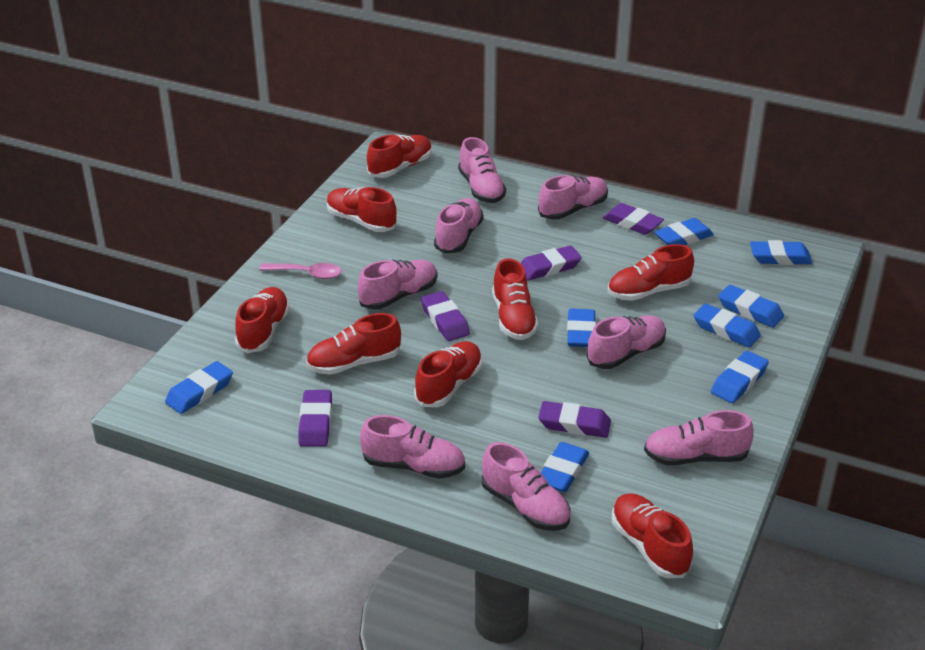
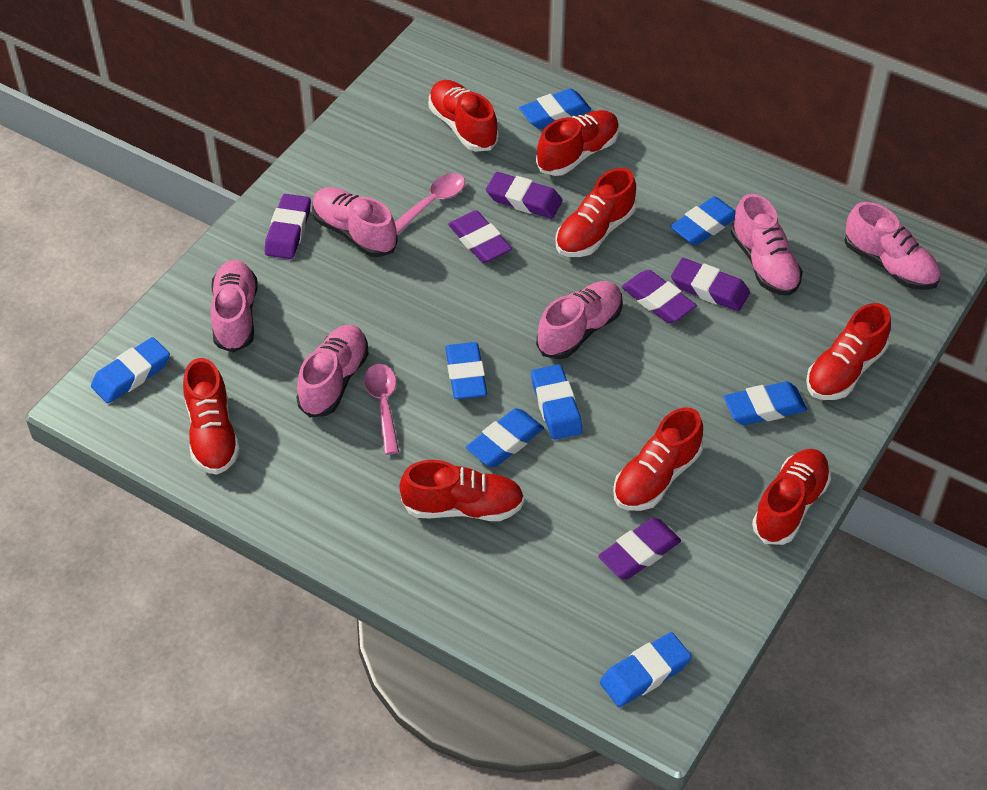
pink shoe: 8 -> 6
pink spoon: 1 -> 2
purple eraser: 5 -> 6

